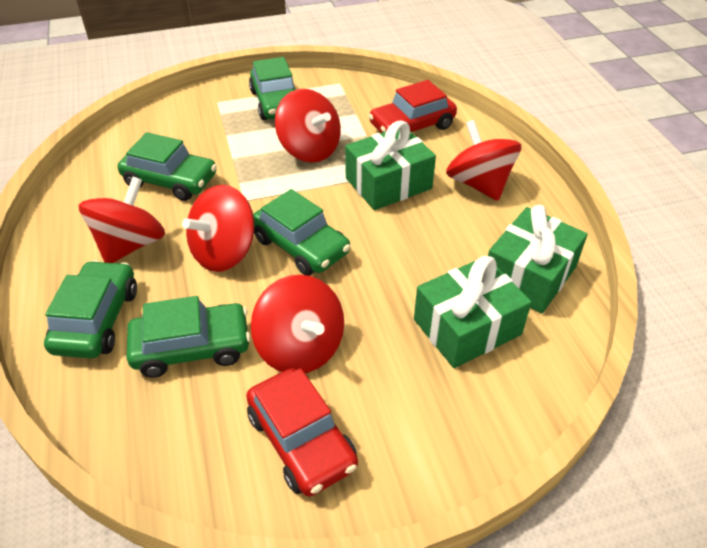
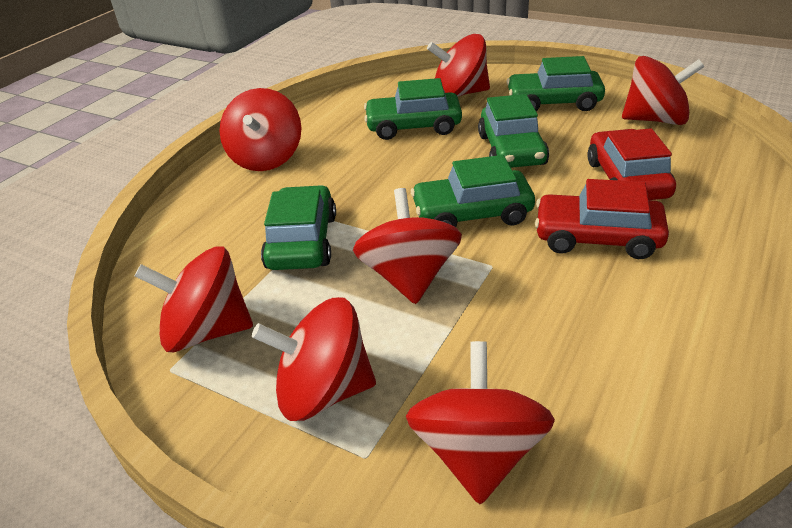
green gift: 3 -> 0
red spinning top: 5 -> 7

